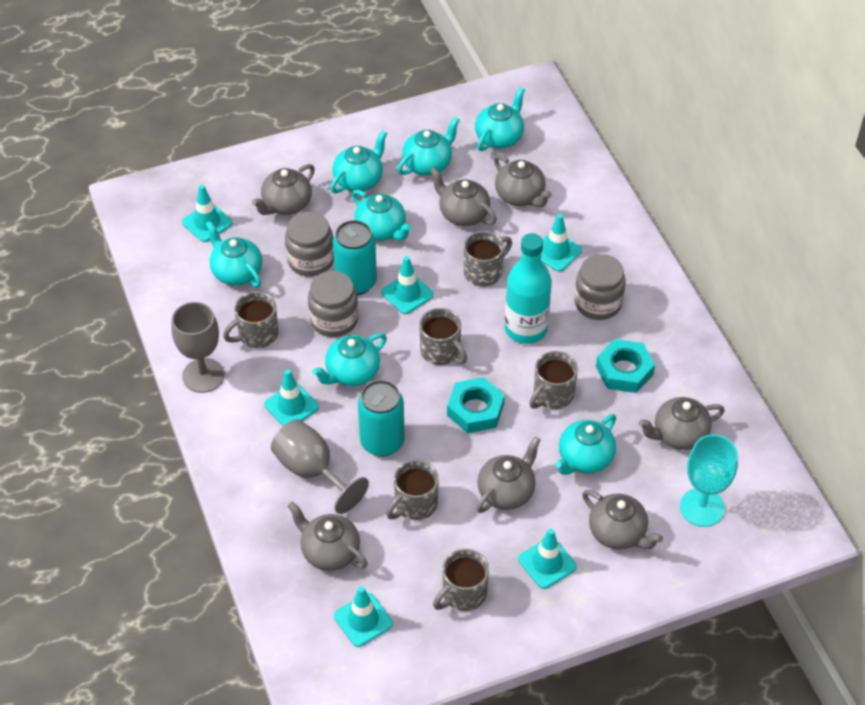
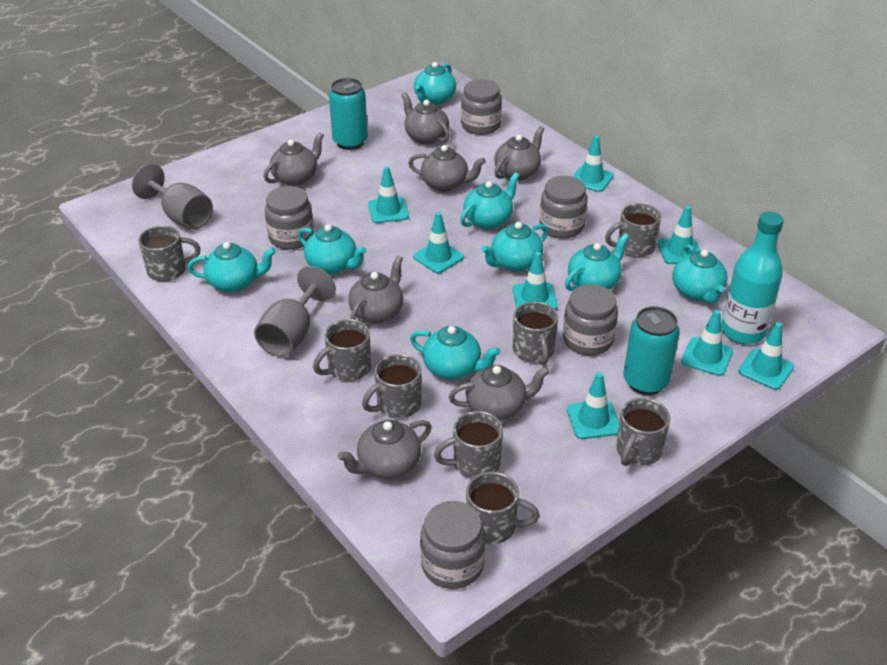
grey jar: 3 -> 5
grey mug: 6 -> 8
turquoise goblet: 1 -> 0
turquoise nut: 2 -> 0
turquoise teapot: 7 -> 8
turquoise traffic cone: 6 -> 8

